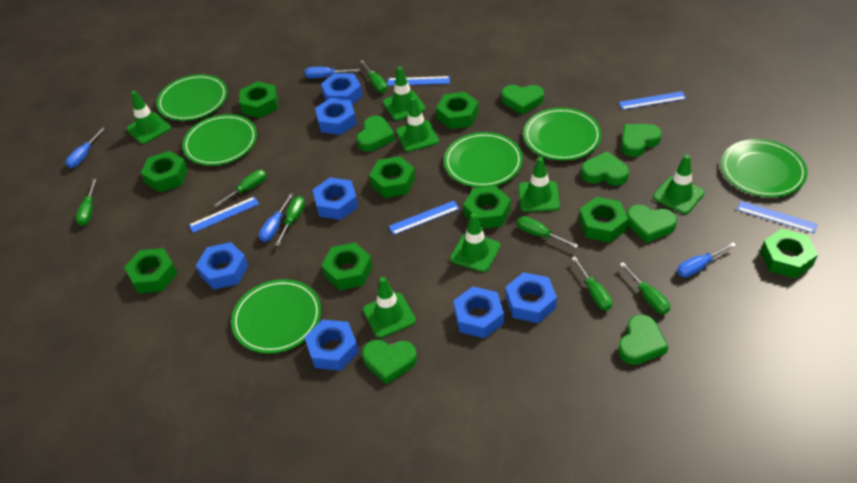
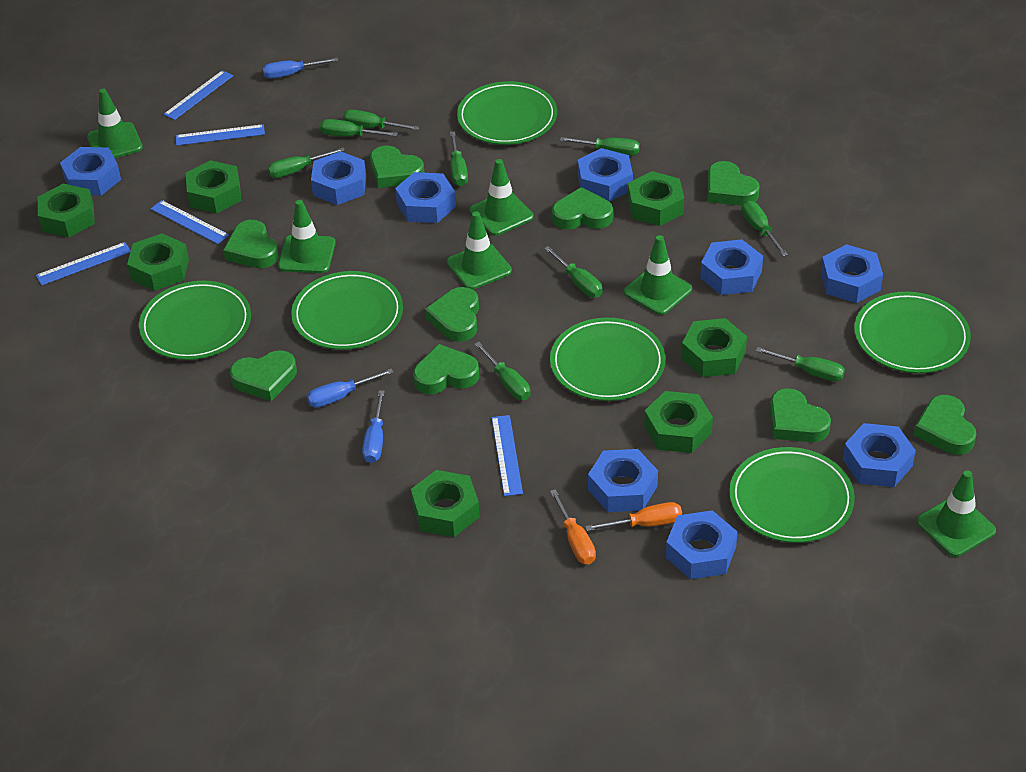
blue nut: 7 -> 9
blue screwdriver: 4 -> 3
green heart: 7 -> 9
green nut: 9 -> 7
green screwdriver: 7 -> 9
green traffic cone: 7 -> 6
orange screwdriver: 0 -> 2

